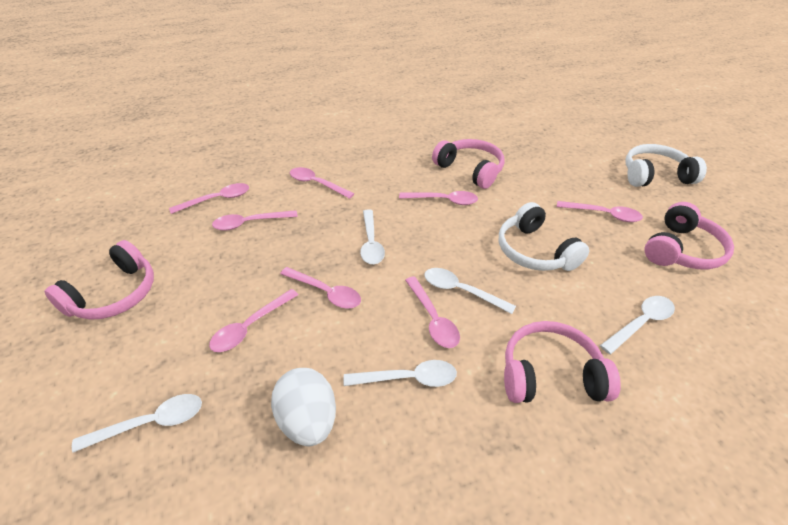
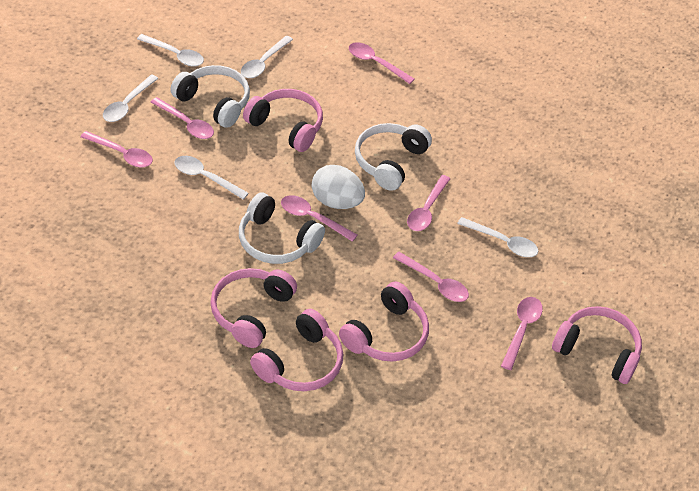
pink headphones: 4 -> 5
pink spoon: 8 -> 7
white headphones: 2 -> 3

